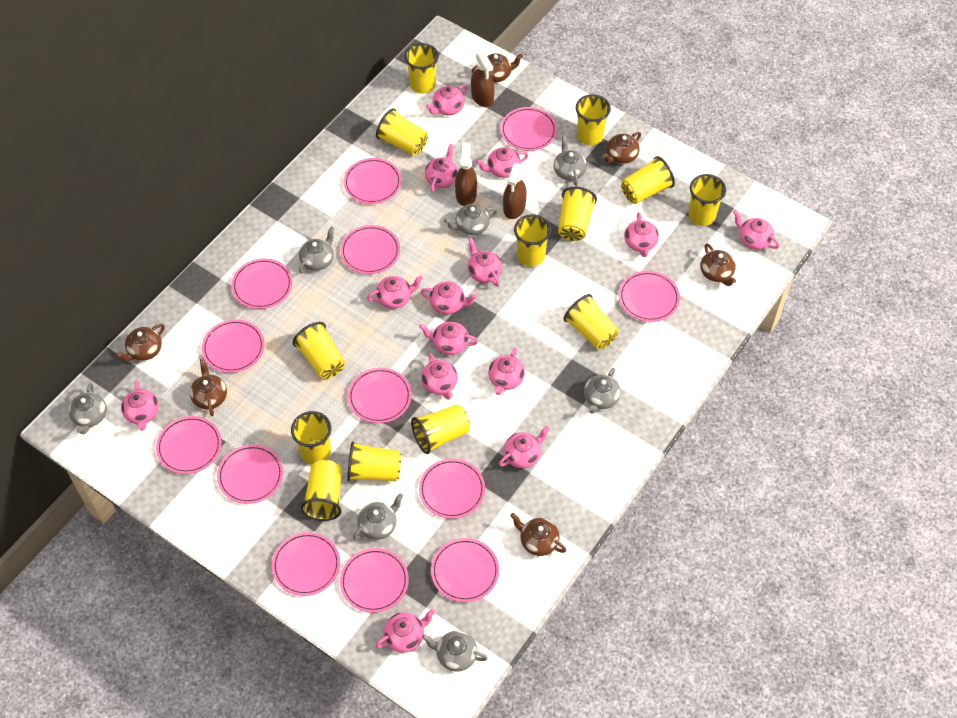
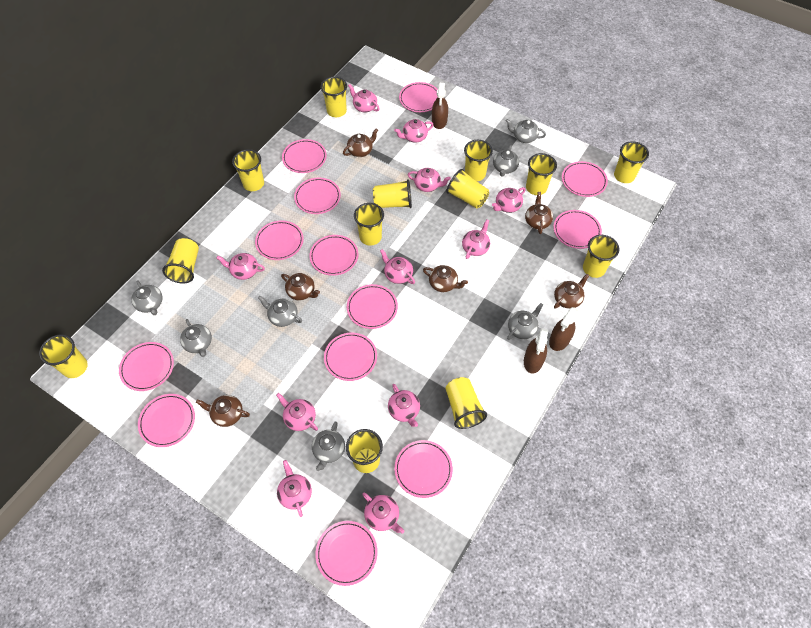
pink teapot: 14 -> 11

